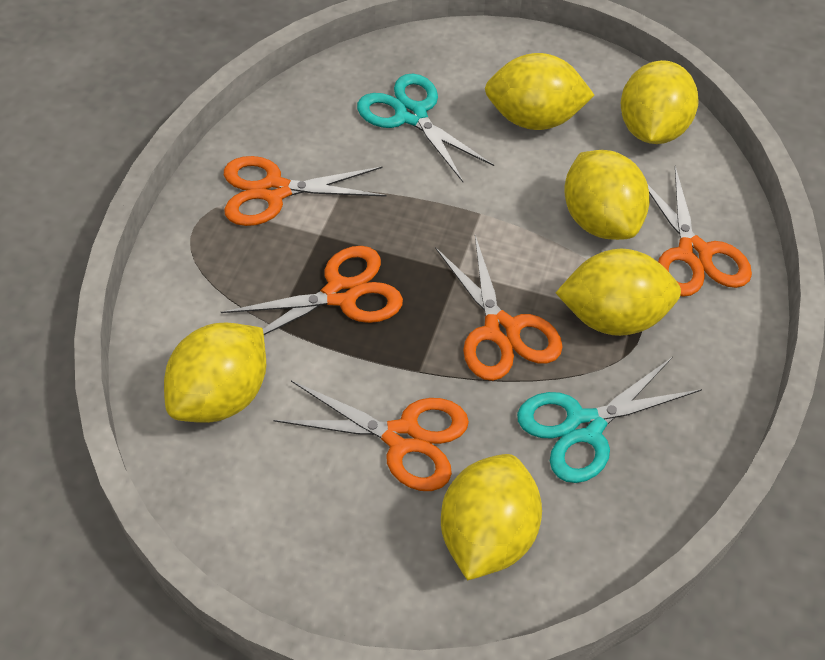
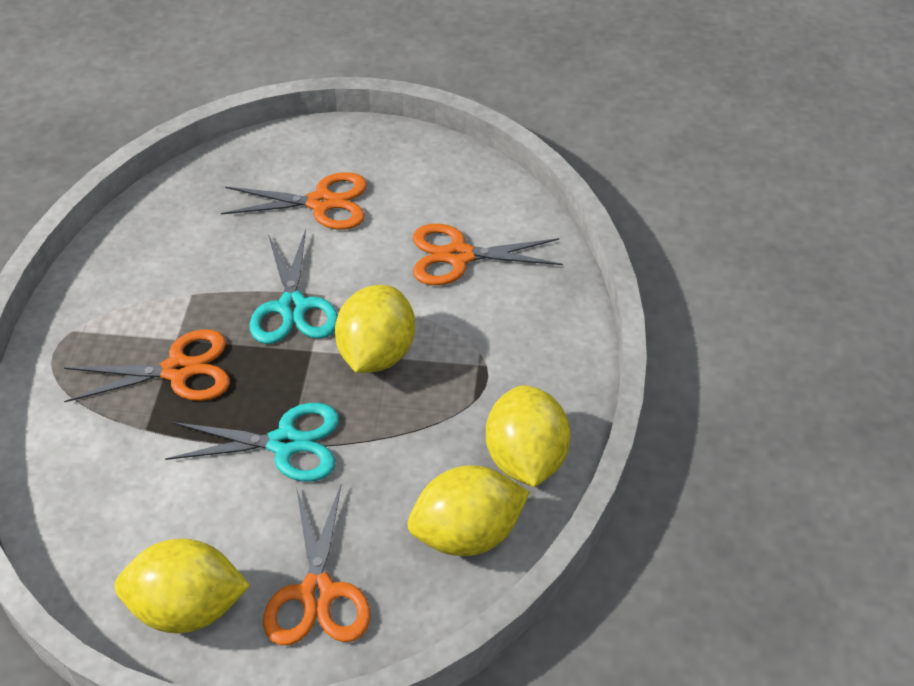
orange scissors: 5 -> 4
yellow lemon: 6 -> 4

